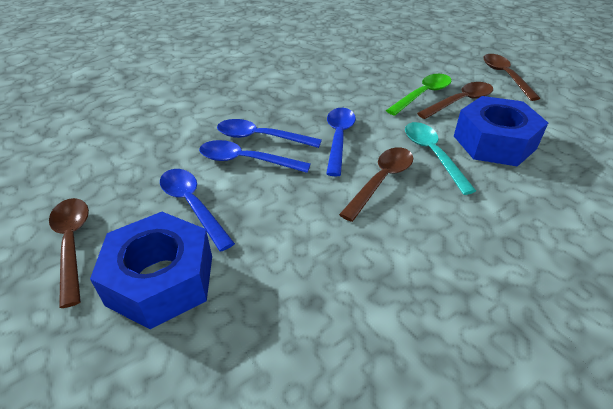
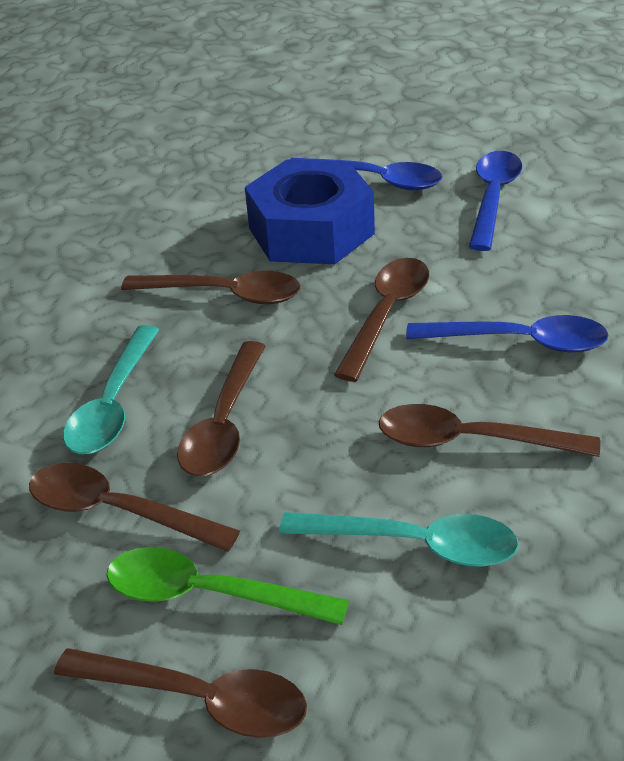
blue nut: 2 -> 1
blue spoon: 4 -> 3
brown spoon: 4 -> 6
turquoise spoon: 1 -> 2

